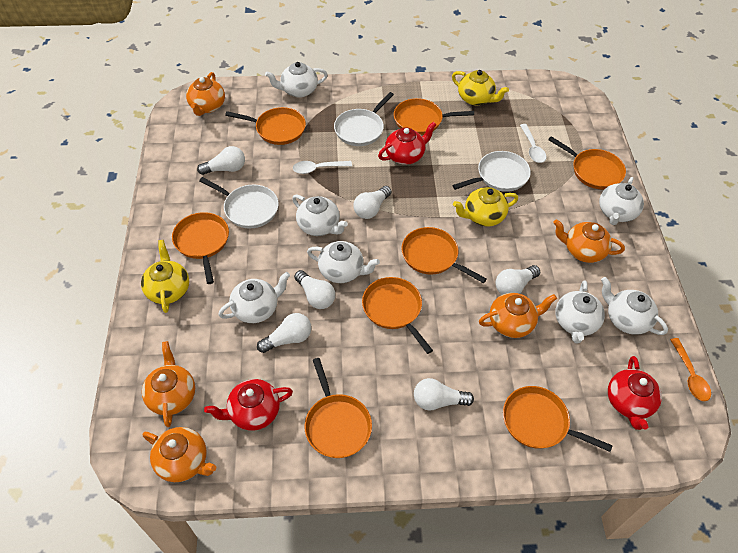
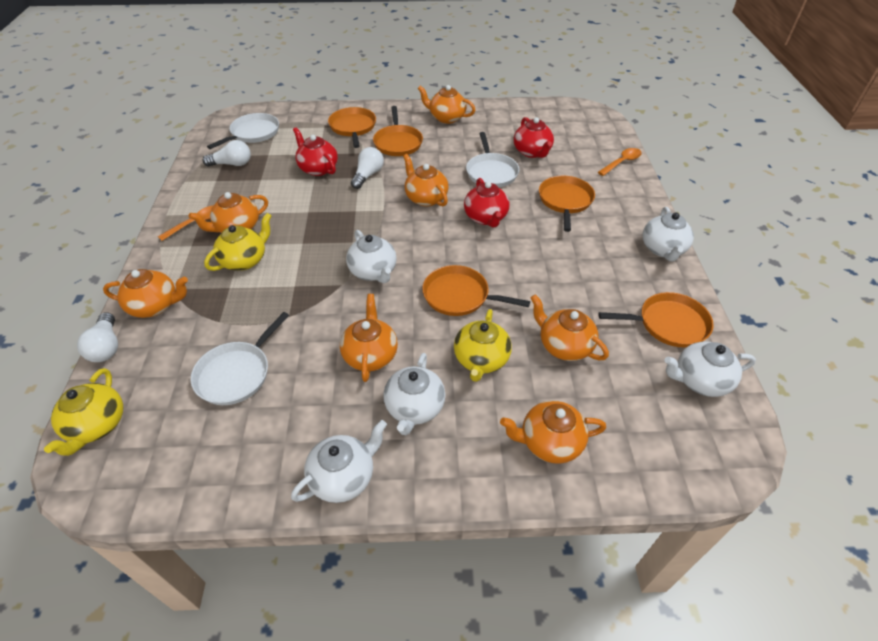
orange pan: 8 -> 5
orange spoon: 1 -> 2
orange teapot: 5 -> 7
white light bulb: 6 -> 3
white spoon: 2 -> 0
white teapot: 7 -> 5

